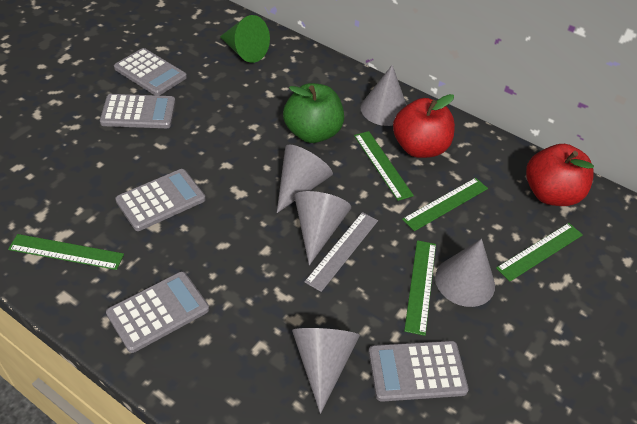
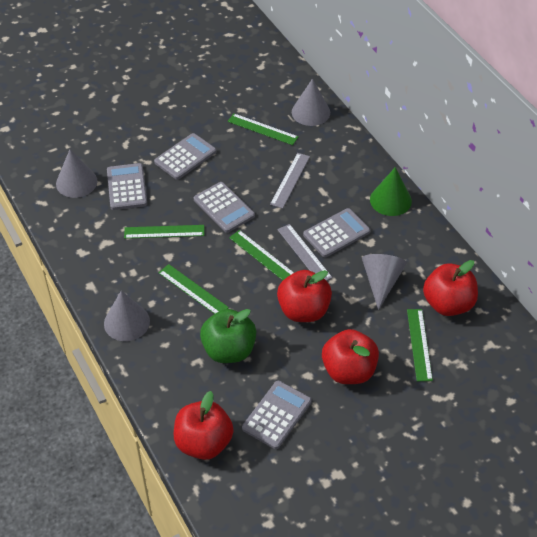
grey cone: 5 -> 4
grey ruler: 1 -> 2
red apple: 2 -> 4

